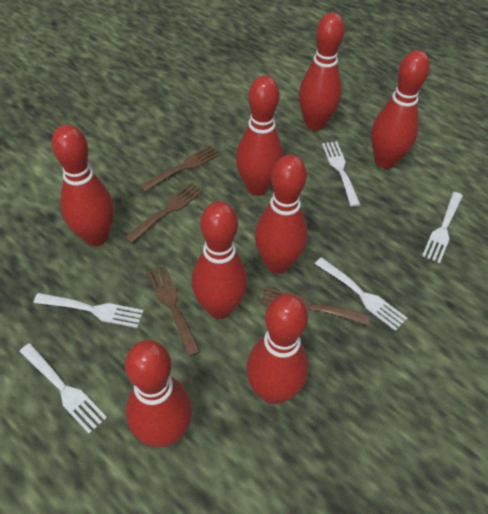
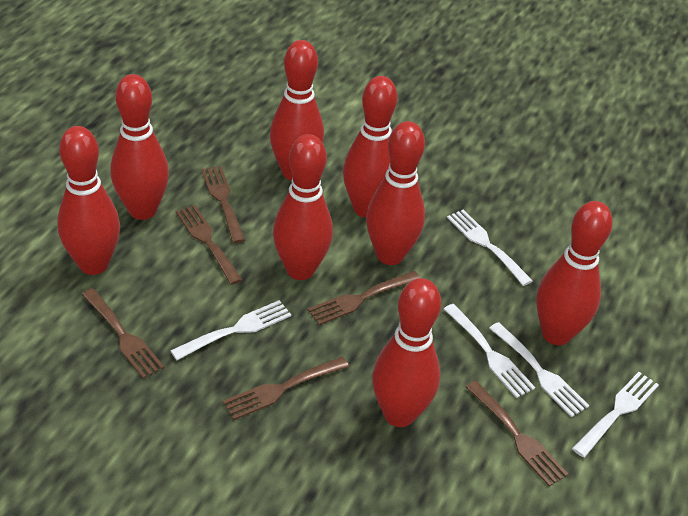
brown fork: 4 -> 6

